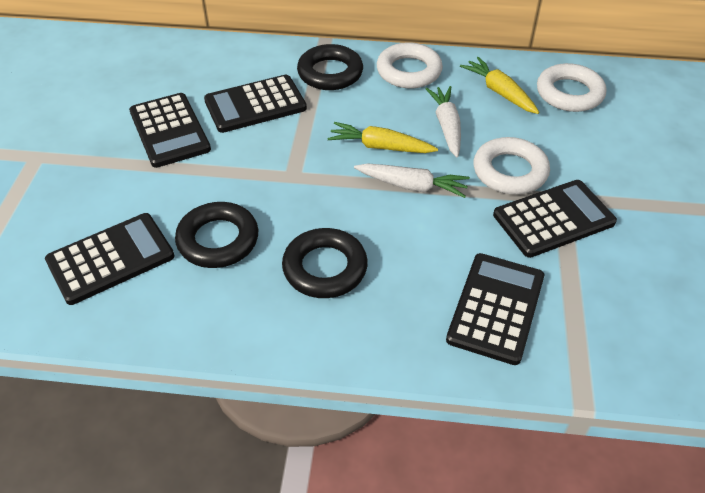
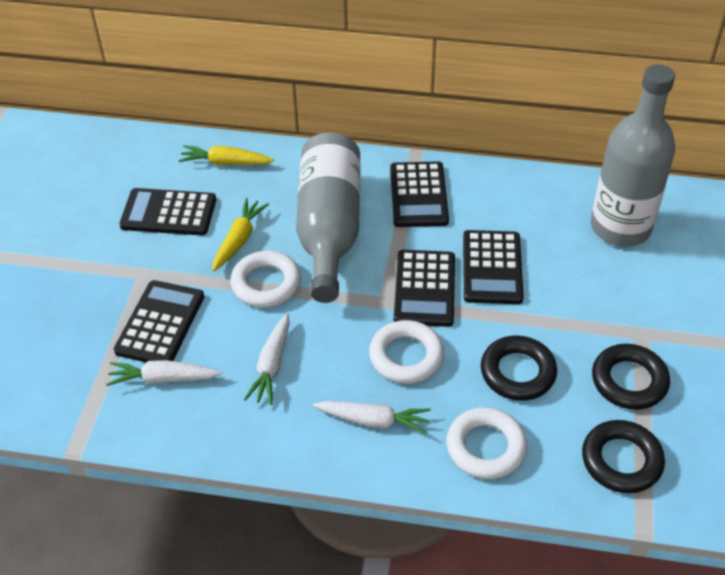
grey bottle: 0 -> 2
white carrot: 2 -> 3

